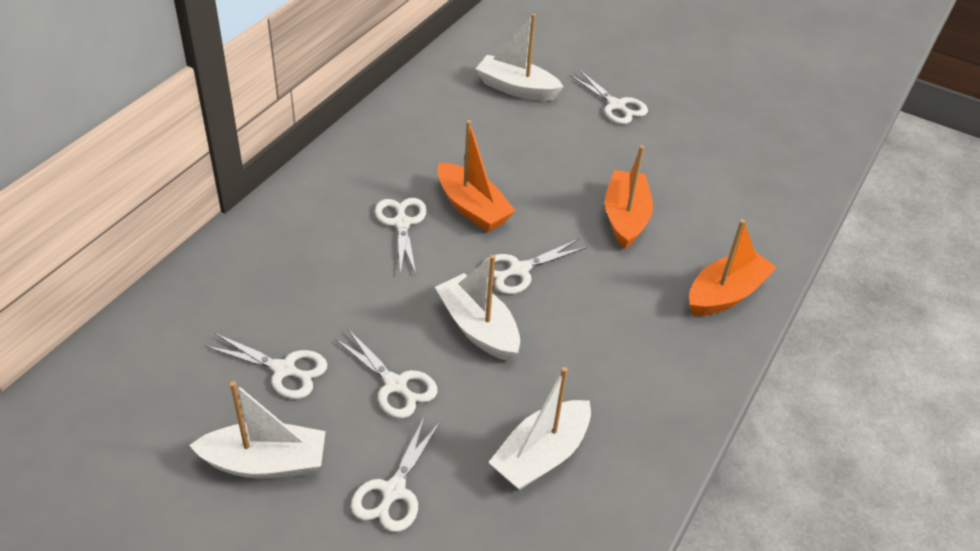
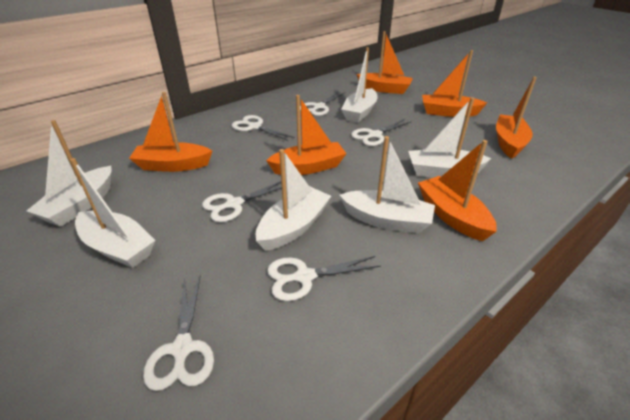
orange boat: 3 -> 6
white boat: 4 -> 6

